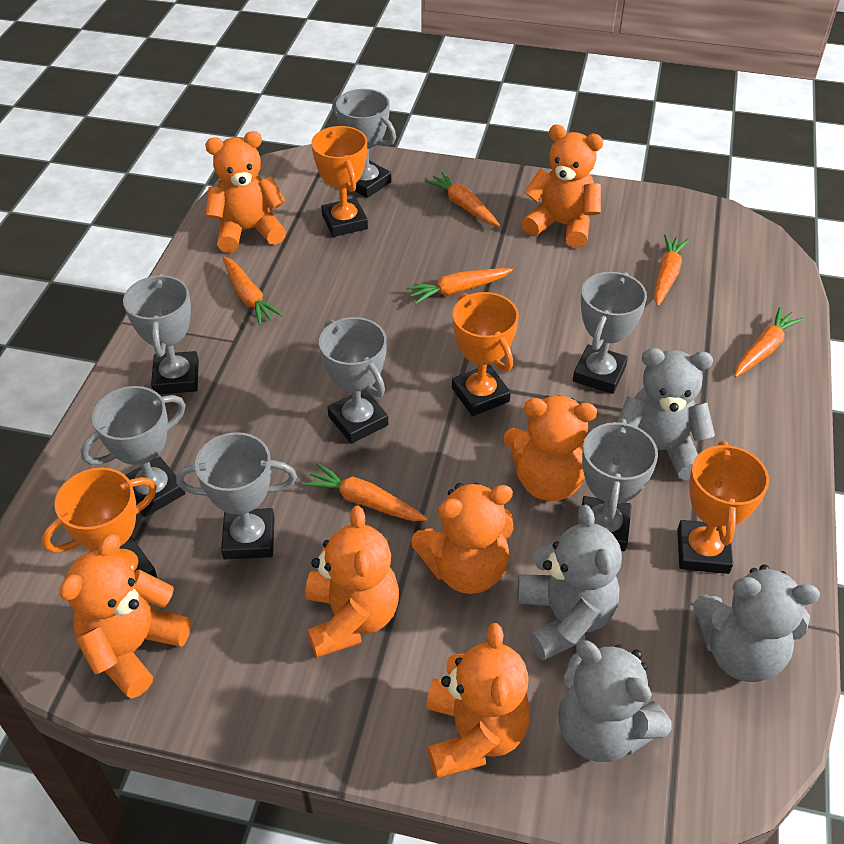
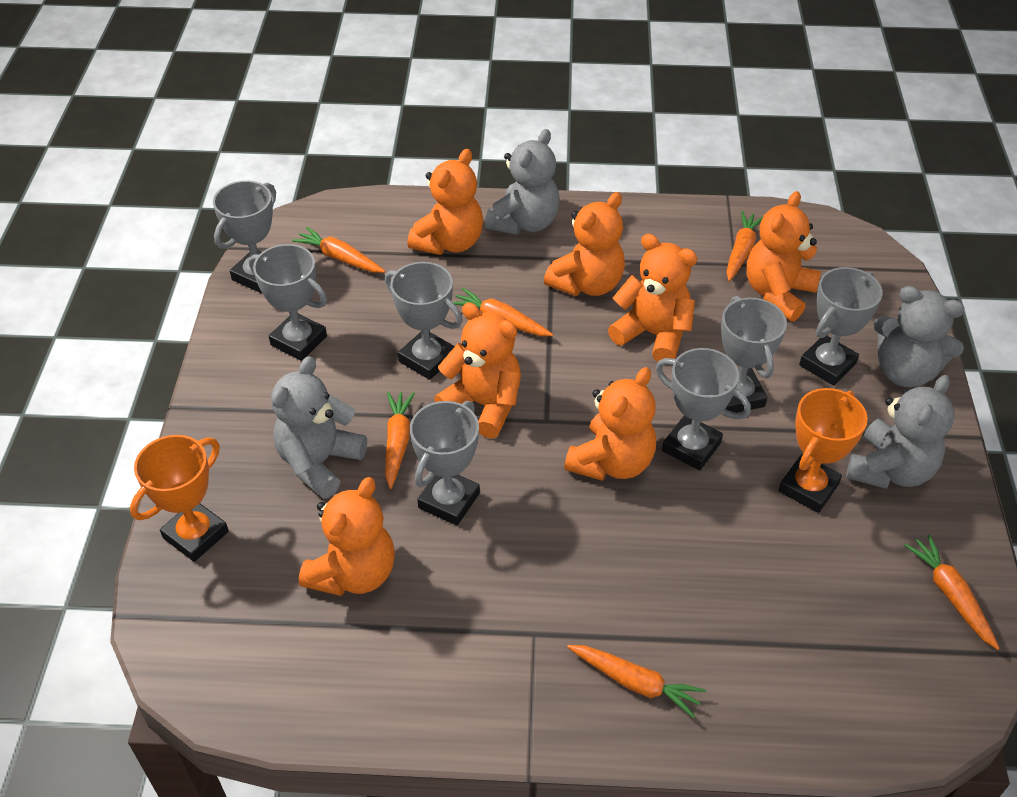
orange trophy: 4 -> 2

